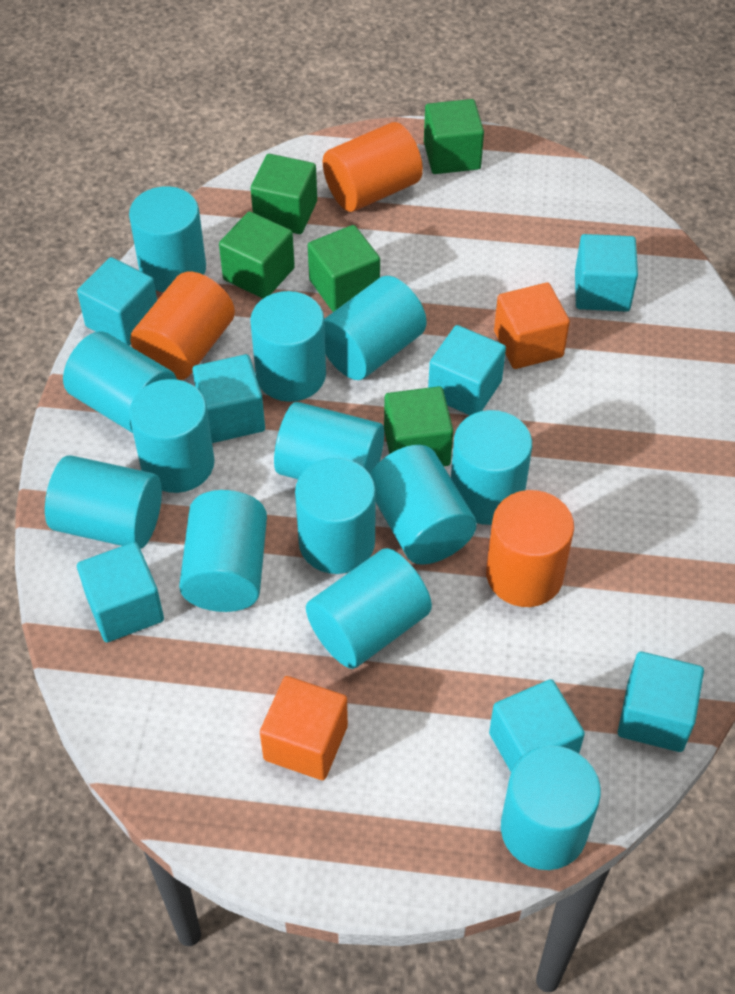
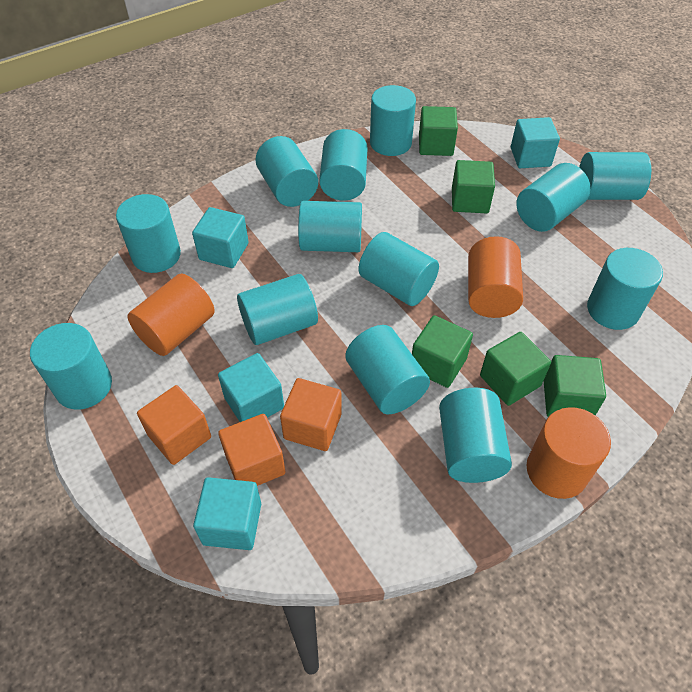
orange cube: 2 -> 3
turquoise cube: 7 -> 4

